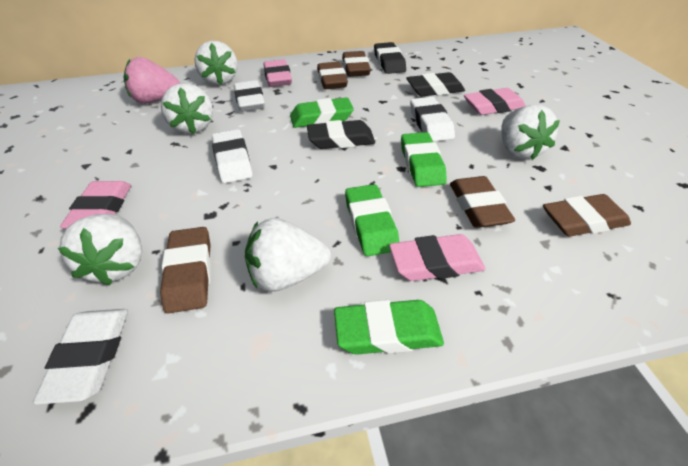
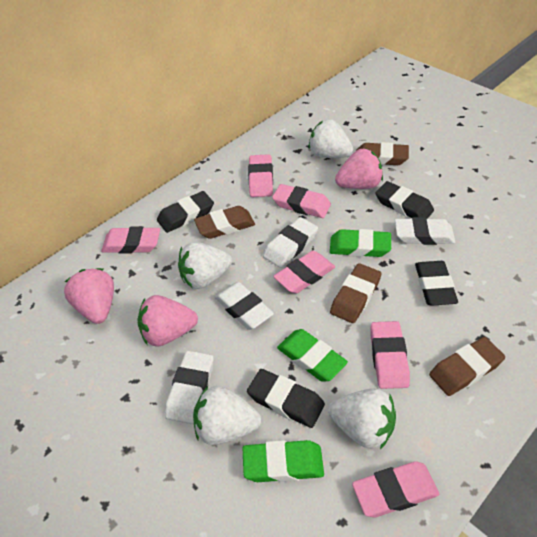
black eraser: 3 -> 4
brown eraser: 5 -> 4
green eraser: 4 -> 3
pink eraser: 4 -> 6
pink strawberry: 1 -> 3
white strawberry: 5 -> 4

